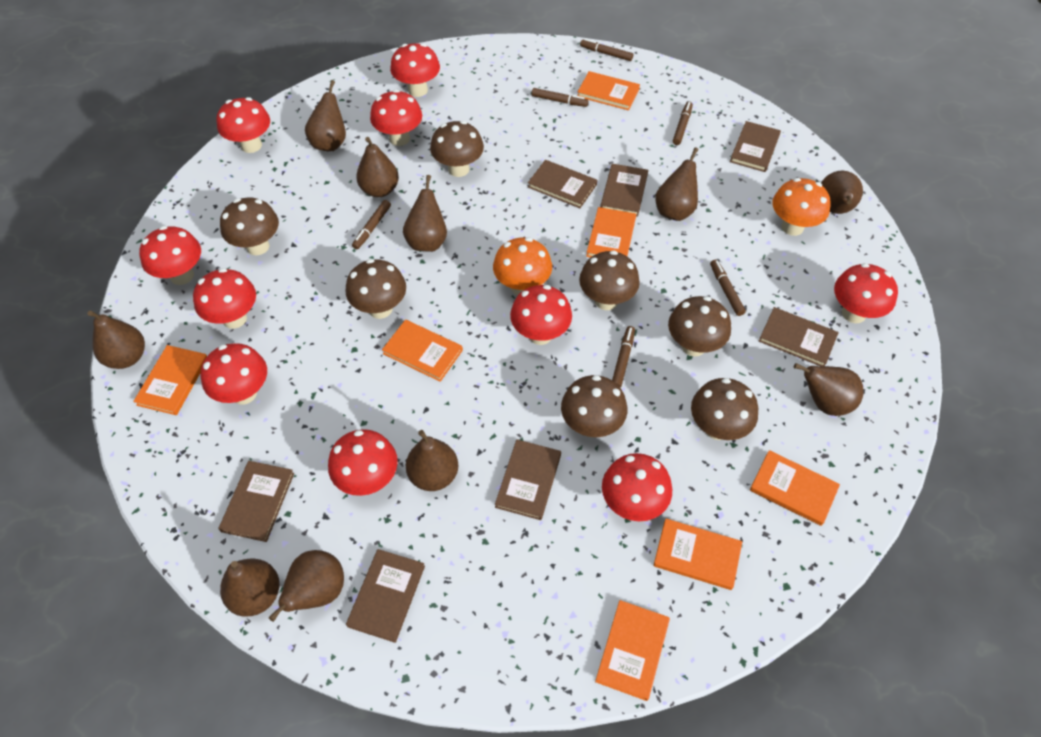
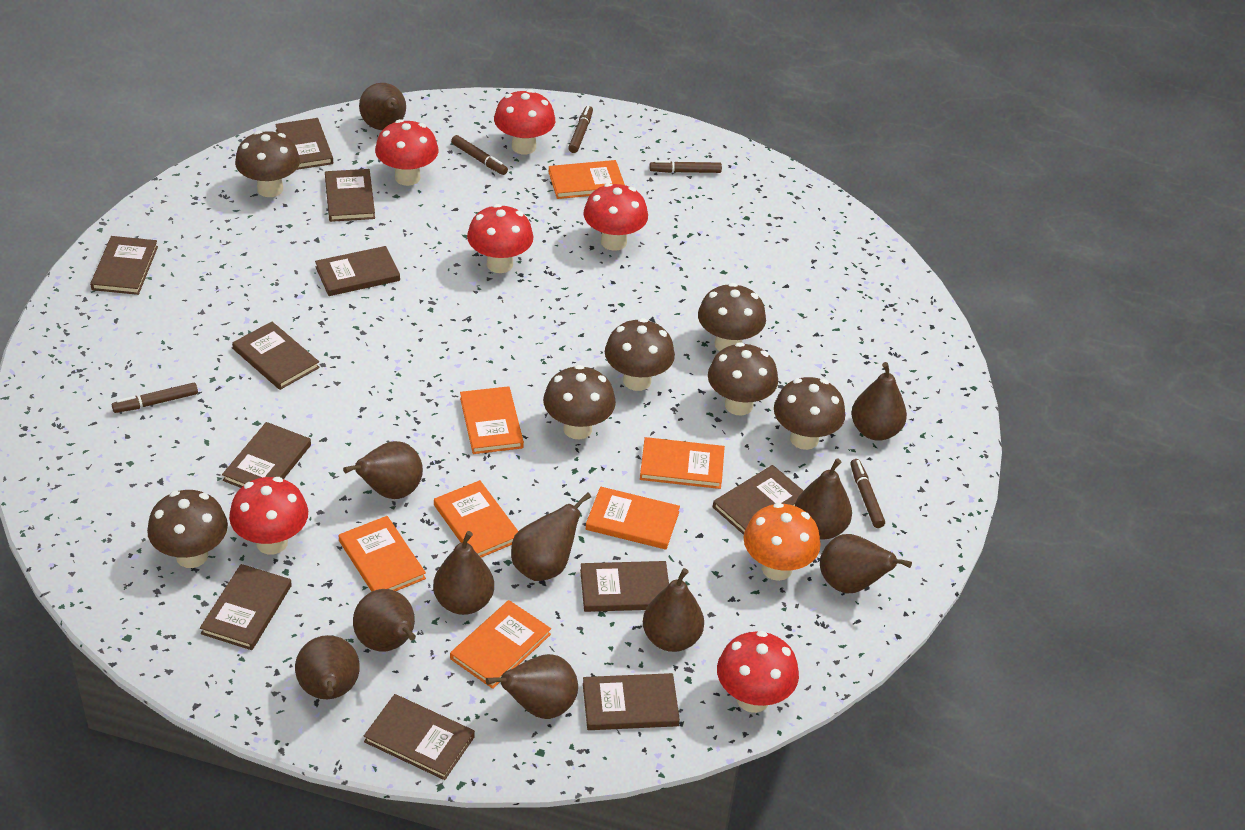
brown book: 7 -> 11
brown marker: 6 -> 5
brown pear: 10 -> 11
orange mushroom: 2 -> 1
red mushroom: 10 -> 6

